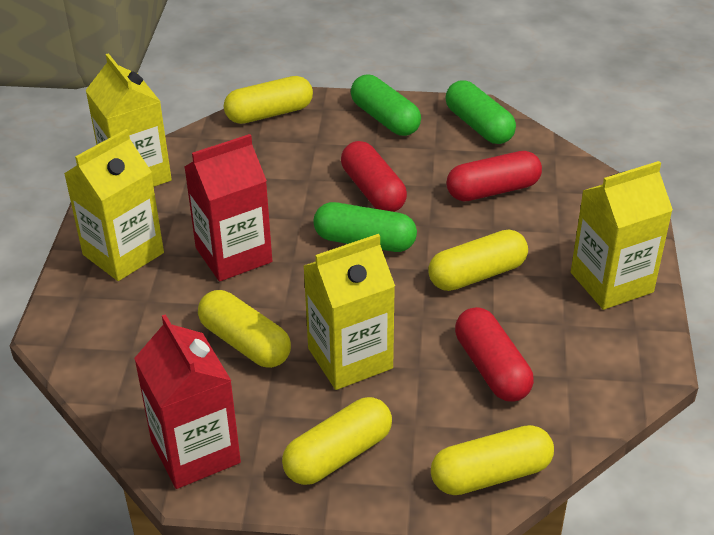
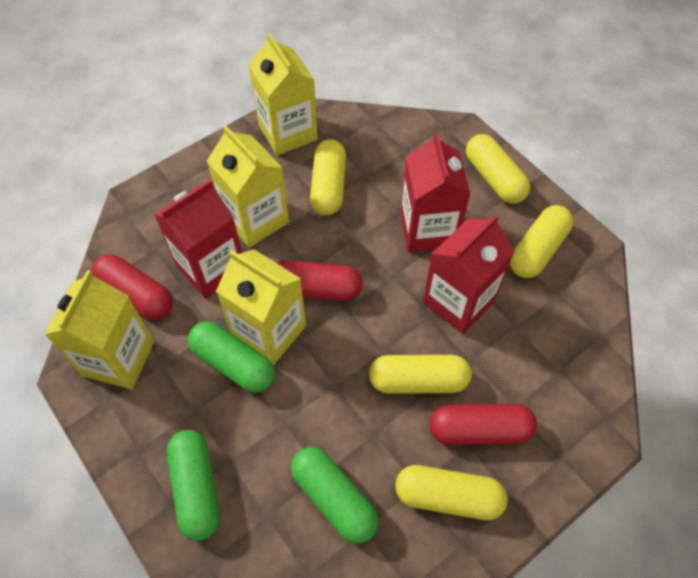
red carton: 2 -> 3

